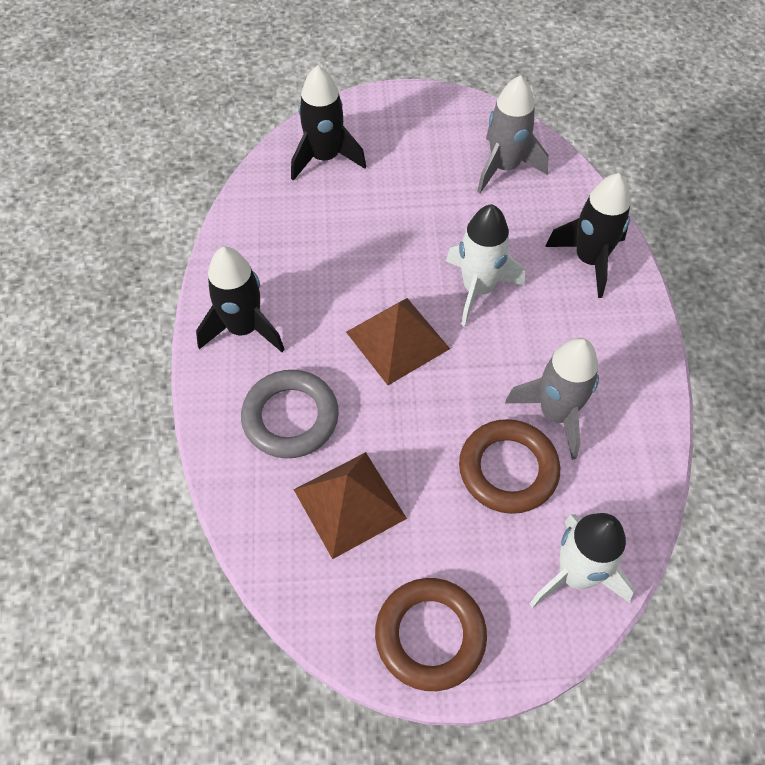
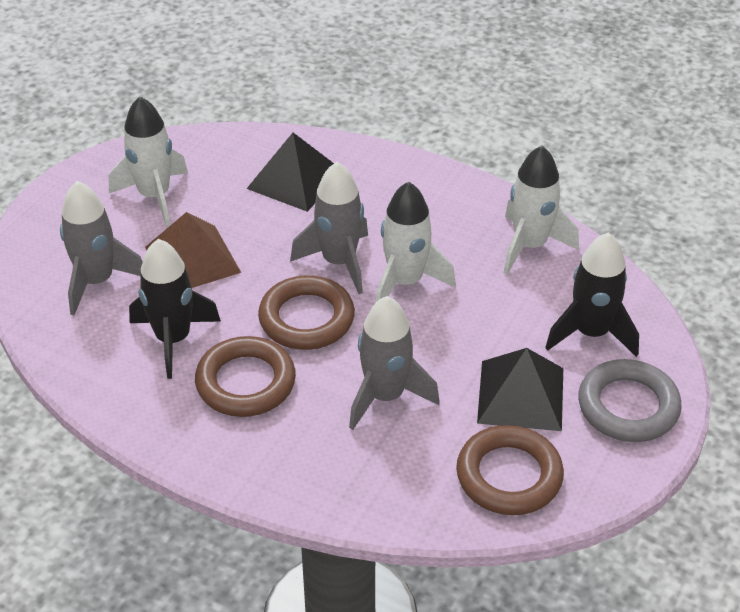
black pyramid: 0 -> 2
black rocket: 3 -> 2
brown pyramid: 2 -> 1
brown ring: 2 -> 3
grey rocket: 2 -> 3
white rocket: 2 -> 3

